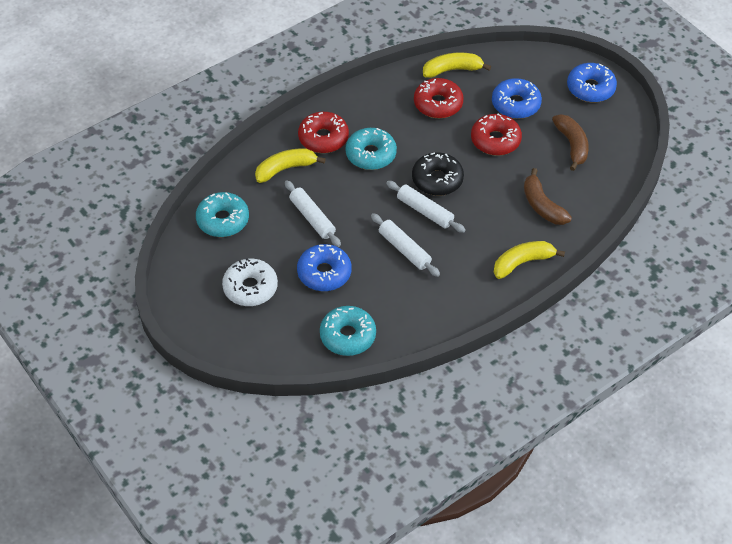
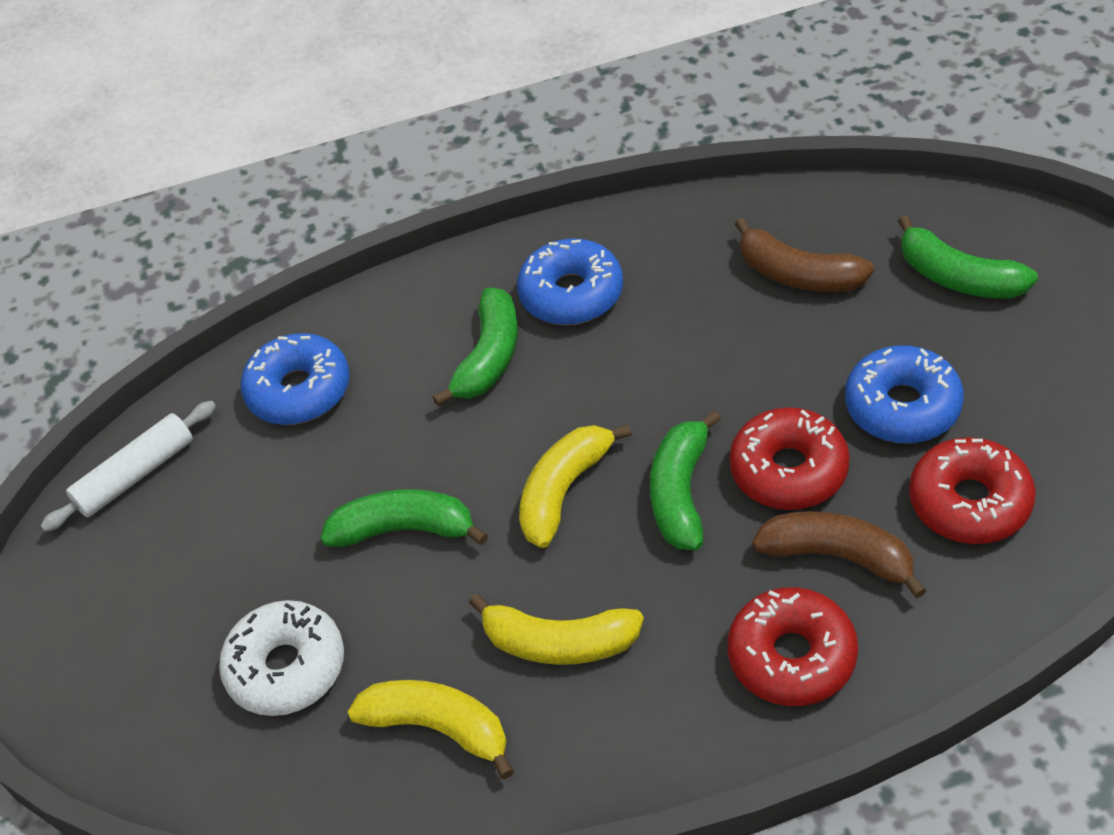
black donut: 1 -> 0
green banana: 0 -> 4
turquoise donut: 3 -> 0
white rolling pin: 3 -> 1

